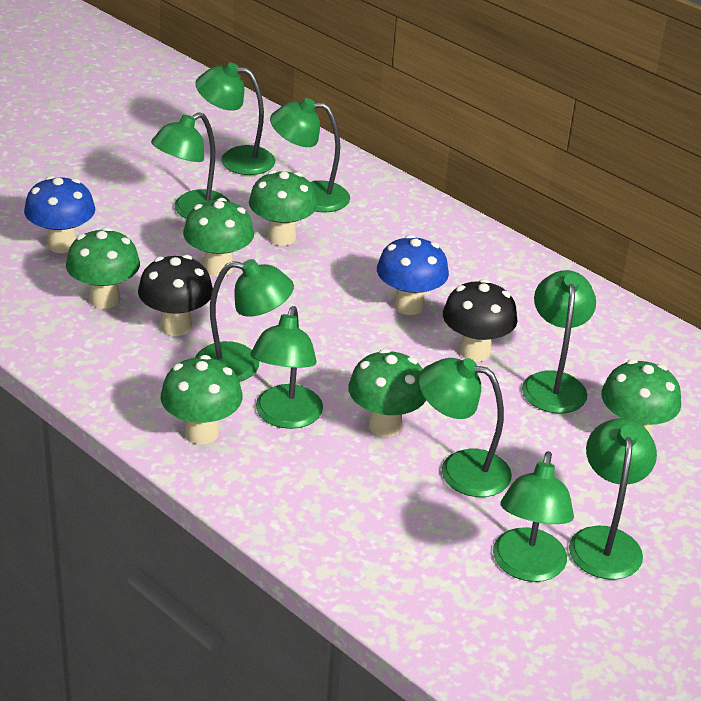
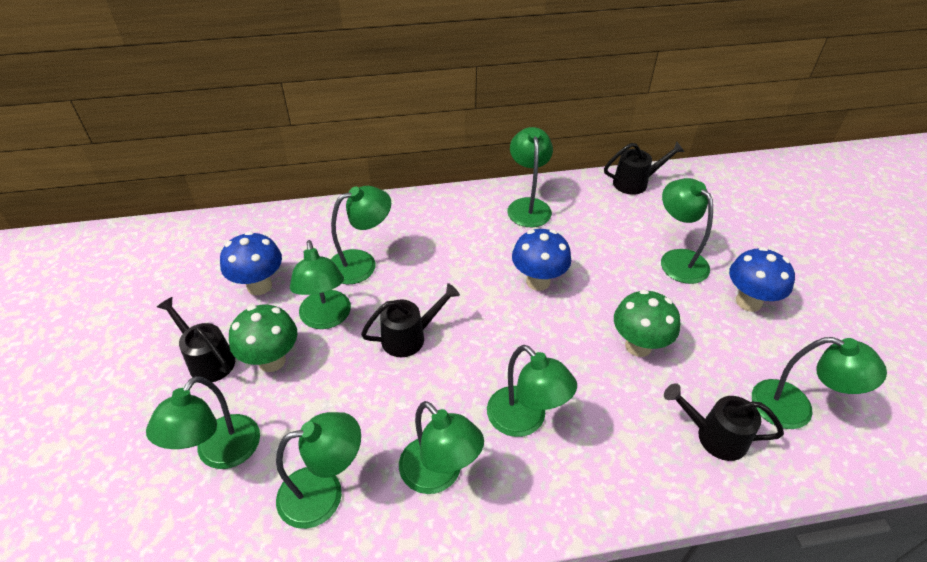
black mushroom: 2 -> 0
black watering can: 0 -> 4
blue mushroom: 2 -> 3
green mushroom: 6 -> 2

